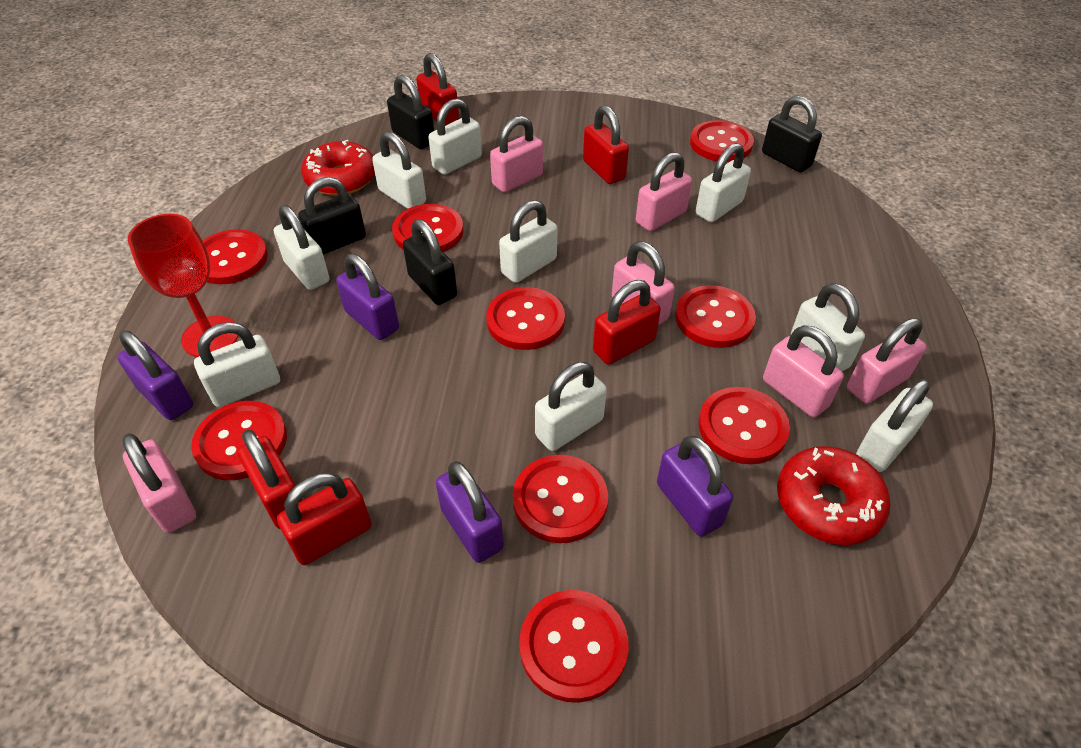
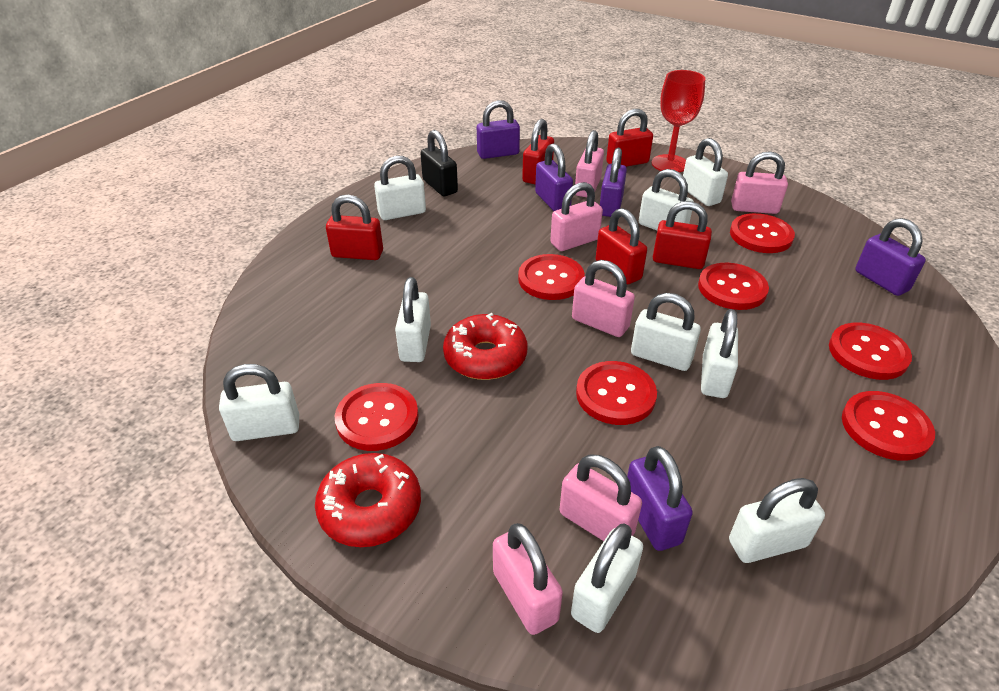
black padlock: 4 -> 1
purple padlock: 4 -> 5
red button: 9 -> 7

